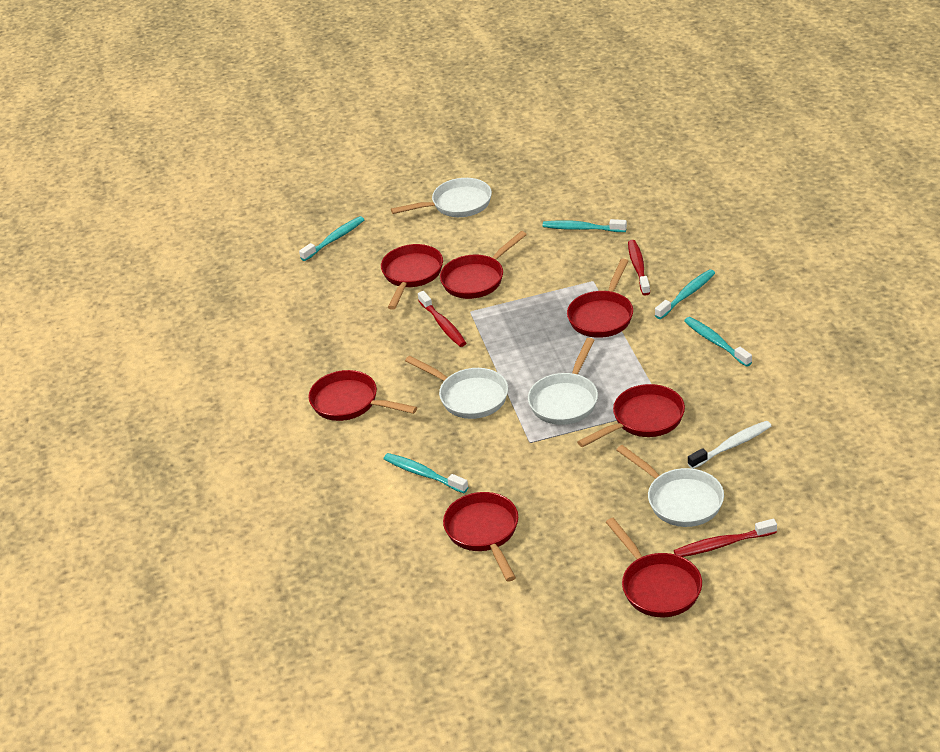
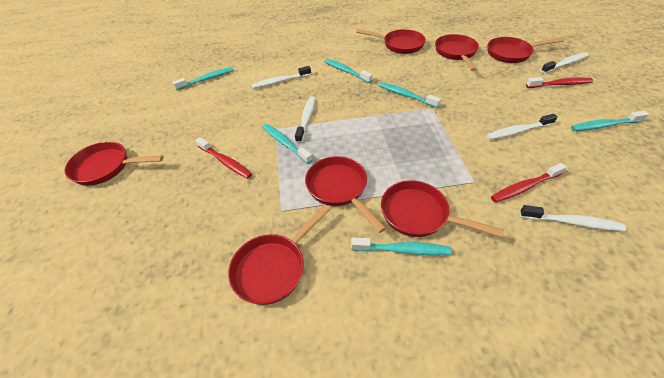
turquoise toothbrush: 5 -> 6
white pan: 4 -> 0
white toothbrush: 1 -> 5

